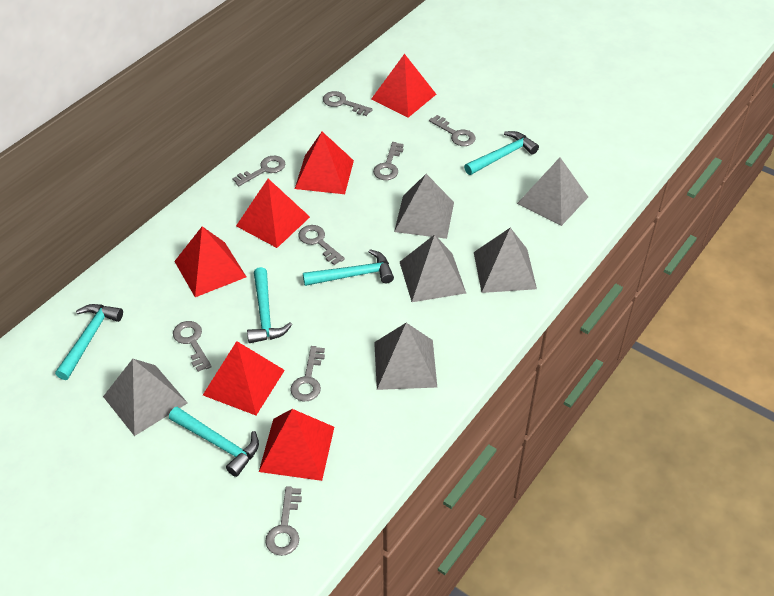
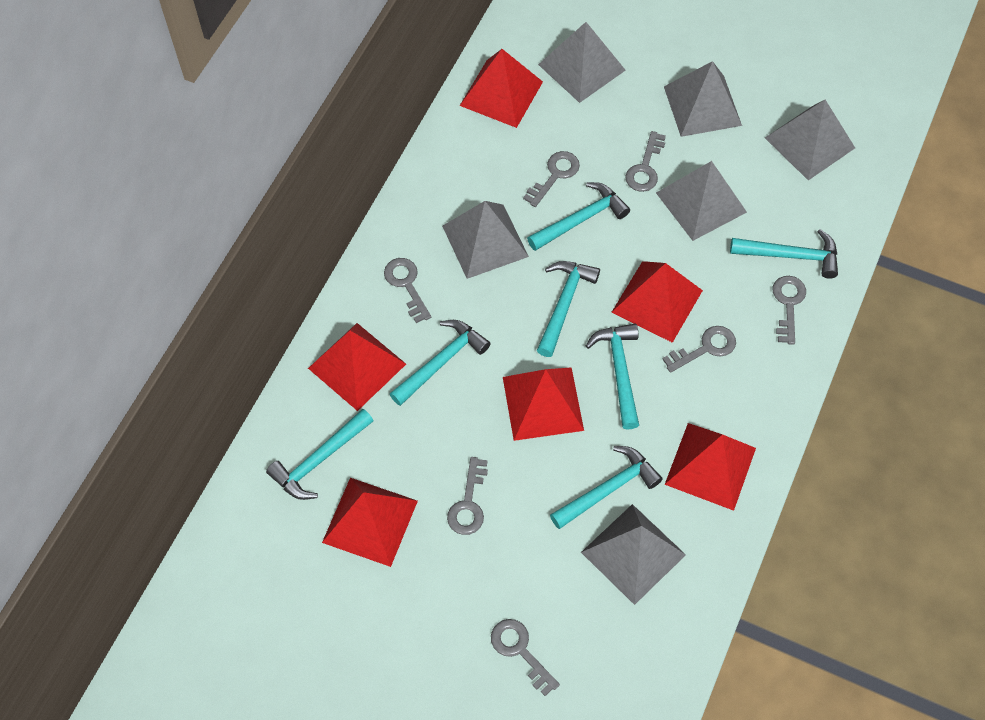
grey key: 8 -> 7
turquoise hammer: 5 -> 7

